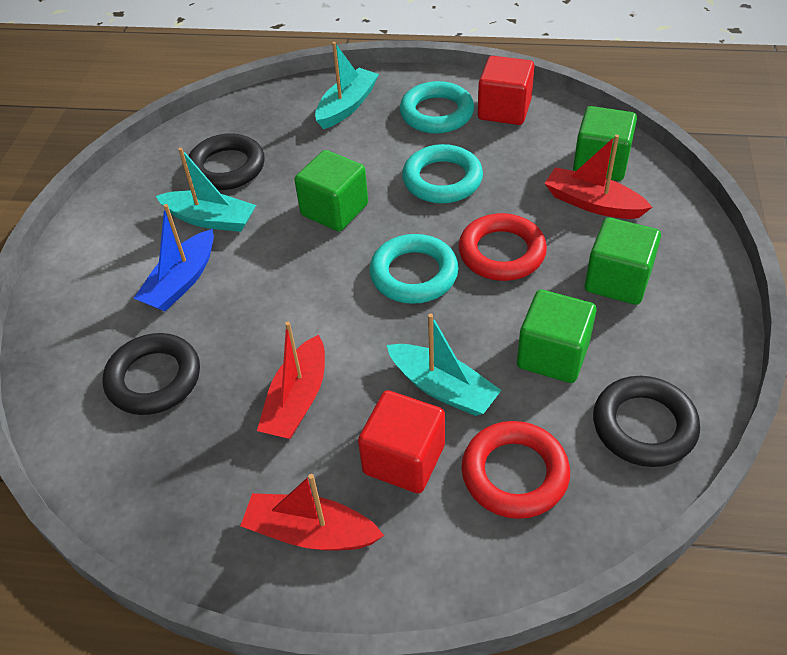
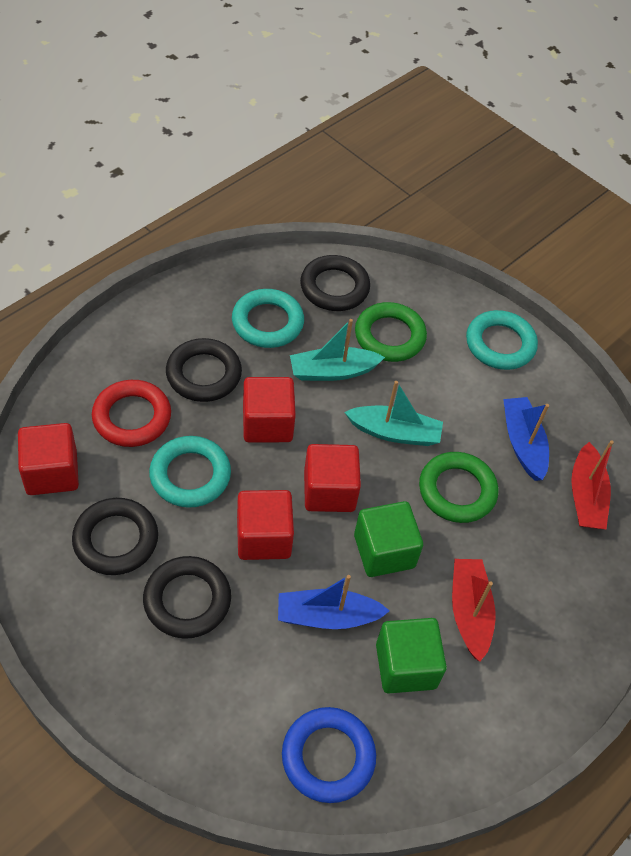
black ring: 3 -> 4
blue boat: 1 -> 2
blue ring: 0 -> 1
green cube: 4 -> 2
green ring: 0 -> 2
red boat: 3 -> 2
red cube: 2 -> 4
red ring: 2 -> 1
turquoise boat: 3 -> 2

